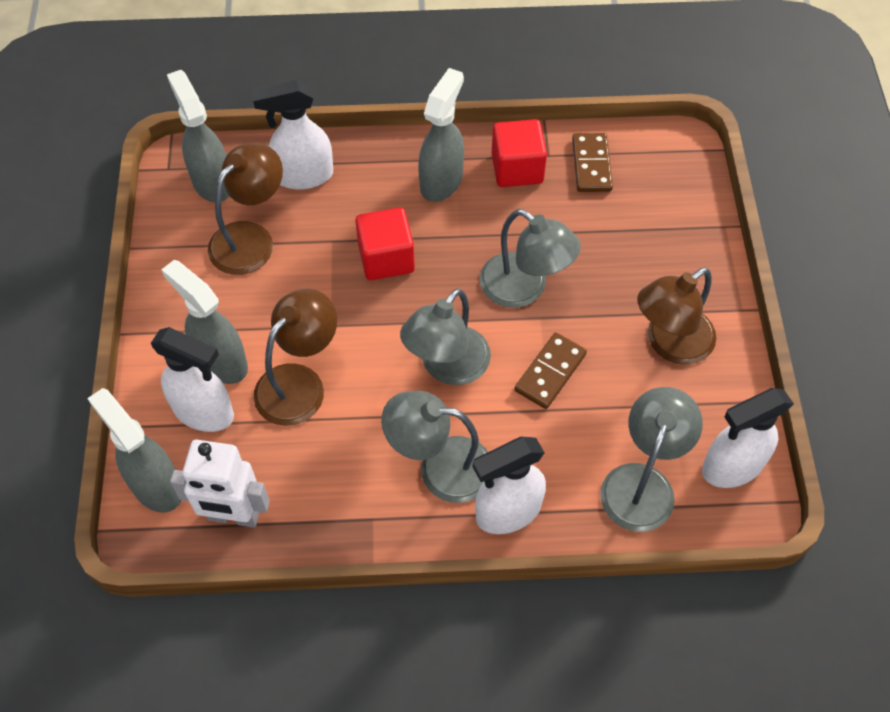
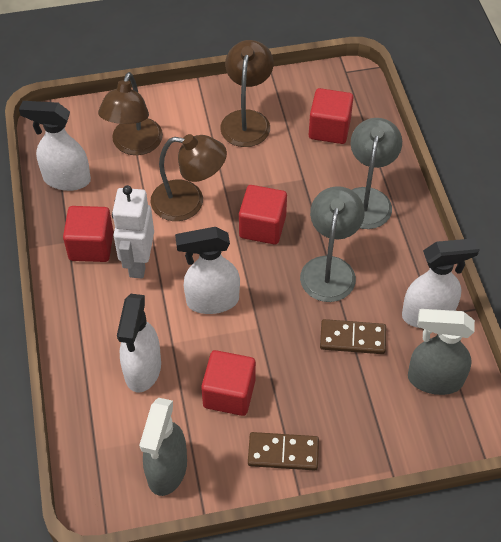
grey lamp: 4 -> 2
grey spray bottle: 4 -> 2
red cube: 2 -> 4

